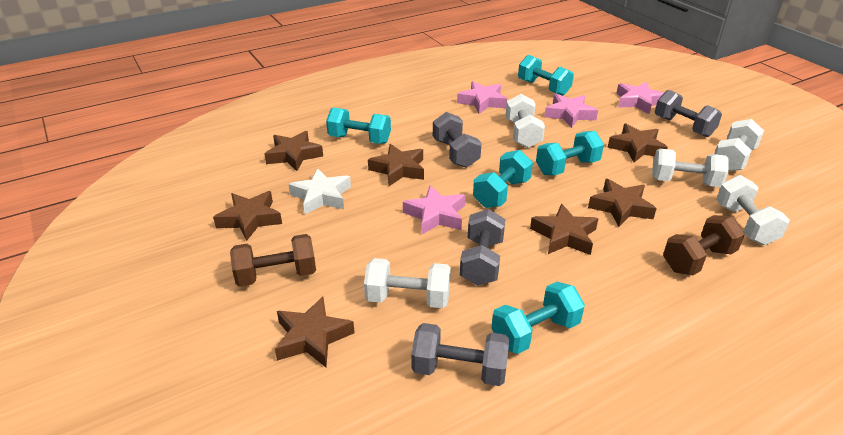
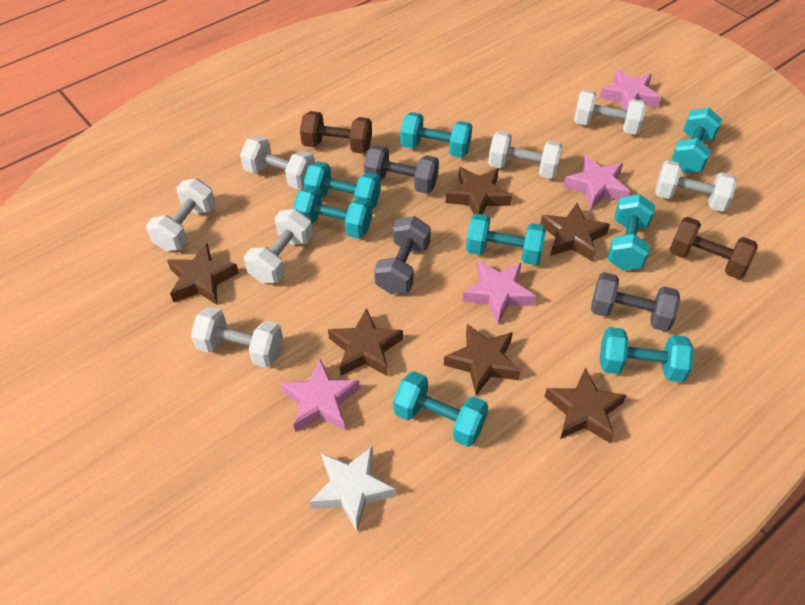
brown star: 7 -> 6
grey dumbbell: 4 -> 3
turquoise dumbbell: 5 -> 8
white dumbbell: 5 -> 7

